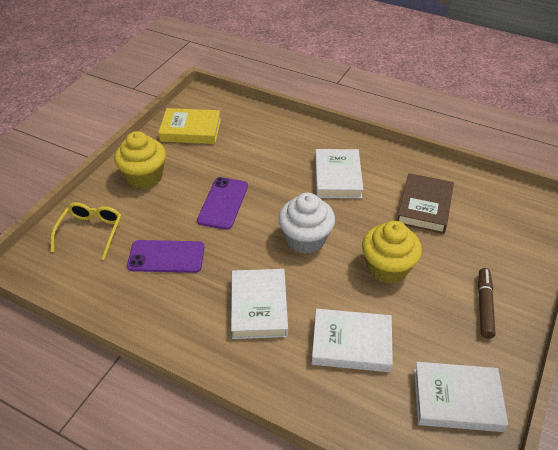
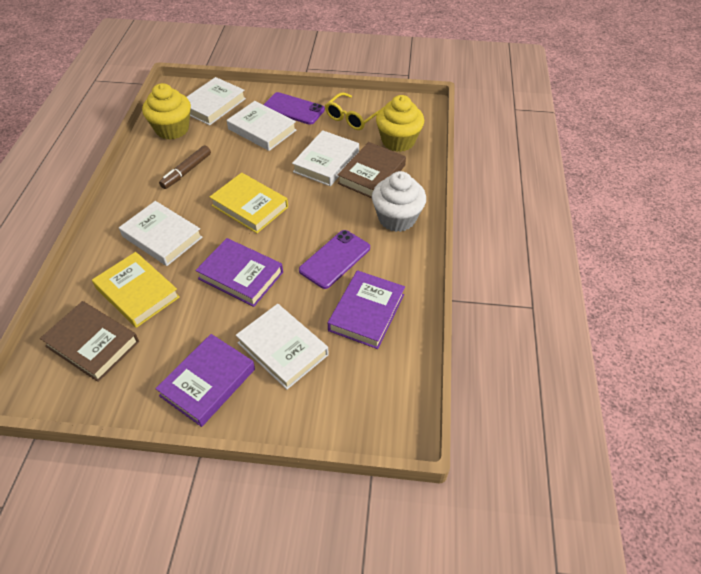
brown book: 1 -> 2
purple book: 0 -> 3
white book: 4 -> 5
yellow book: 1 -> 2

